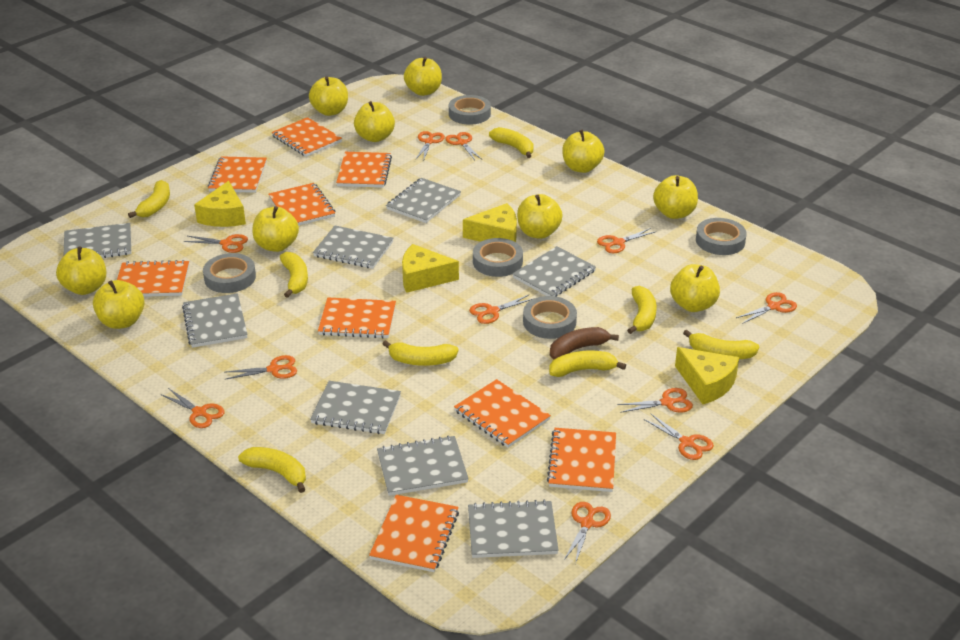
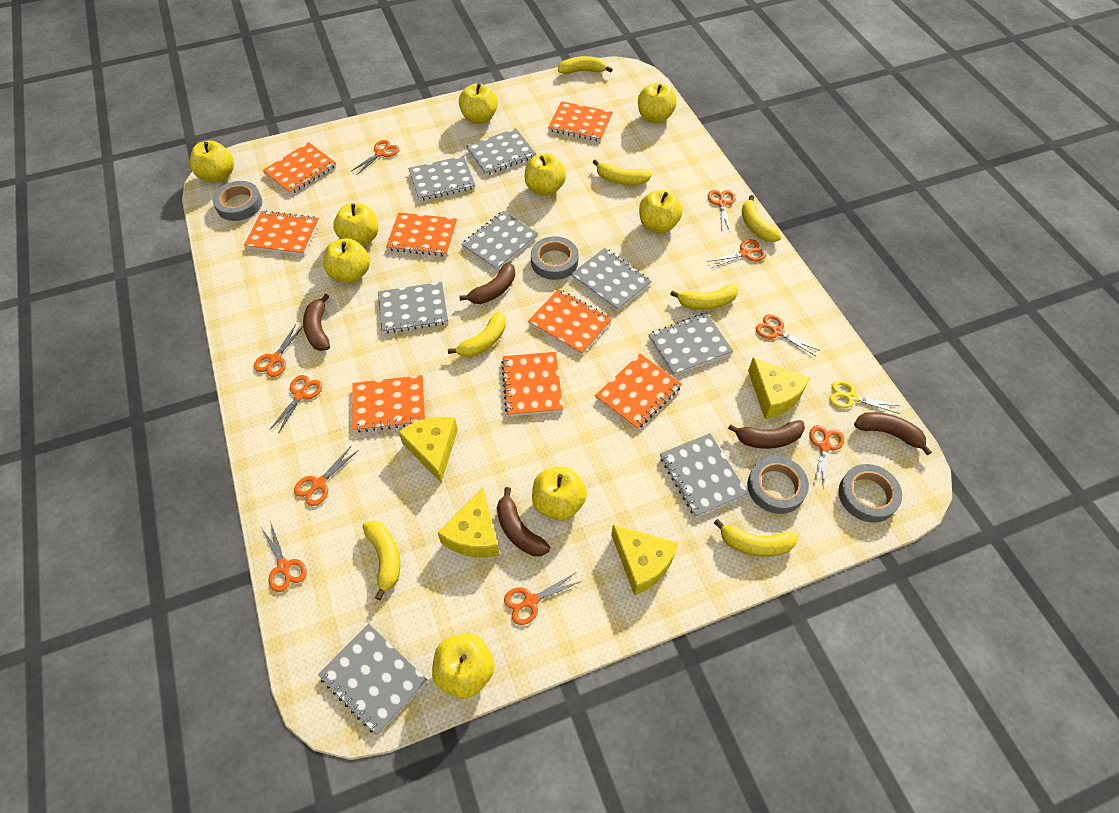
brown banana: 1 -> 5
grey tape: 5 -> 4
orange notebook: 9 -> 8
orange scissors: 11 -> 10
yellow apple: 10 -> 9
yellow banana: 8 -> 7
yellow scissors: 0 -> 1

